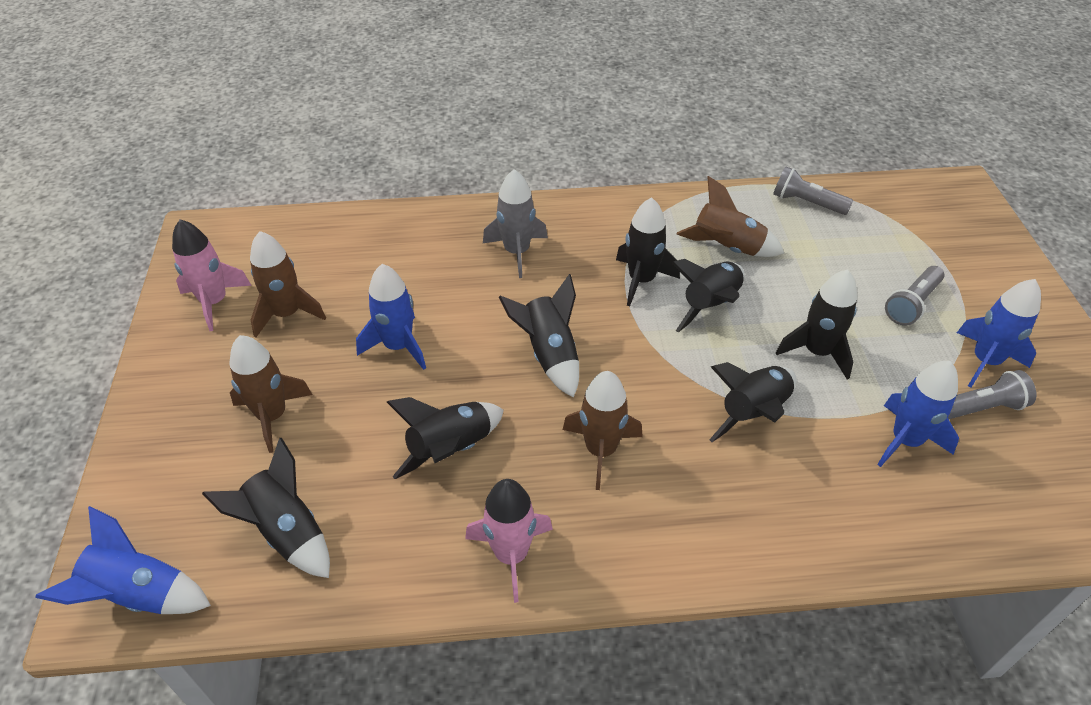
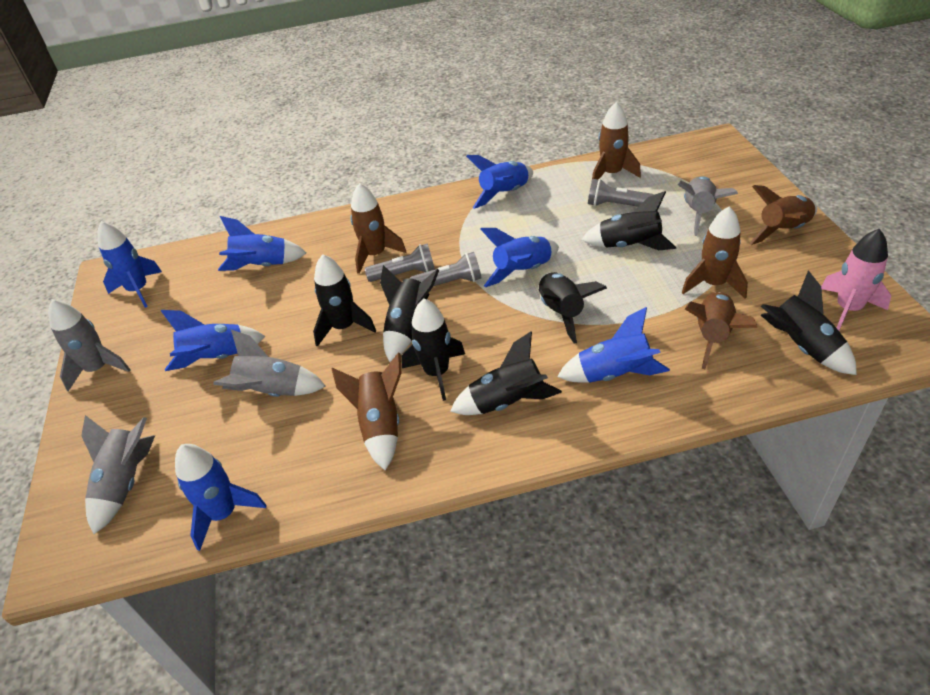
blue rocket: 4 -> 7
brown rocket: 4 -> 6
grey rocket: 1 -> 4
pink rocket: 2 -> 1

